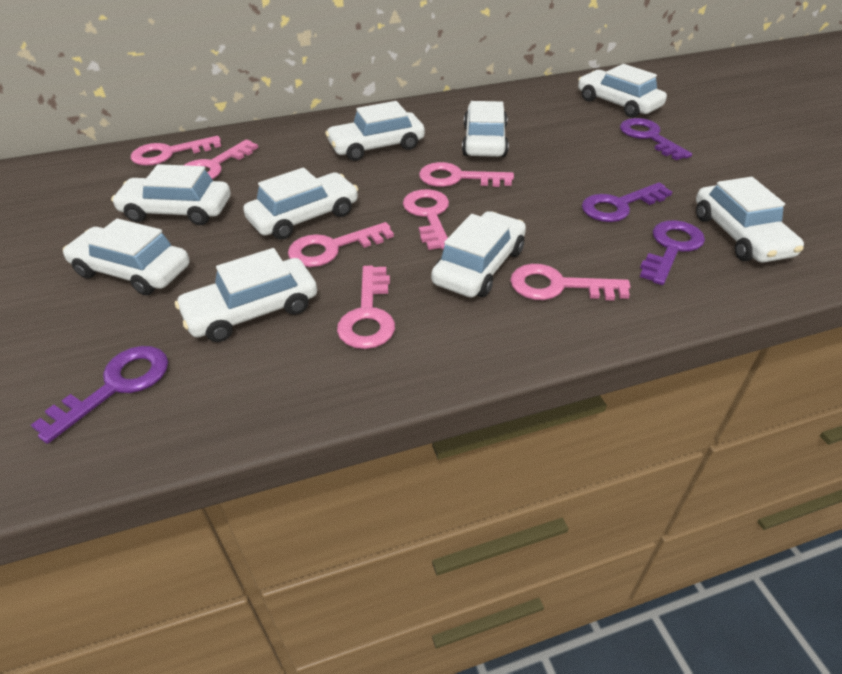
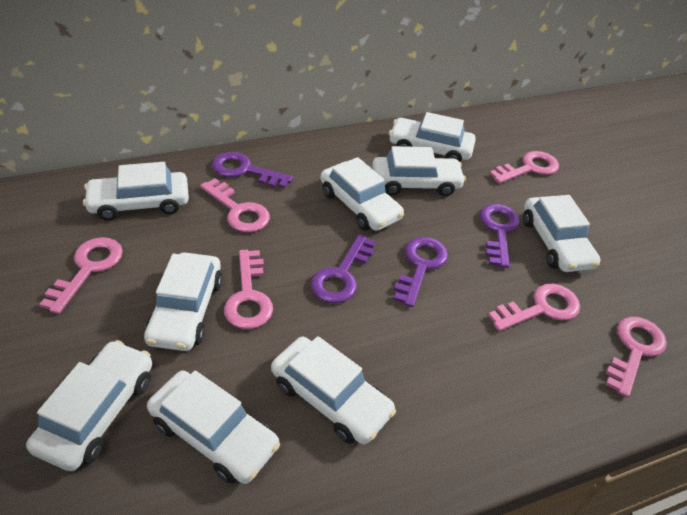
pink key: 7 -> 6

